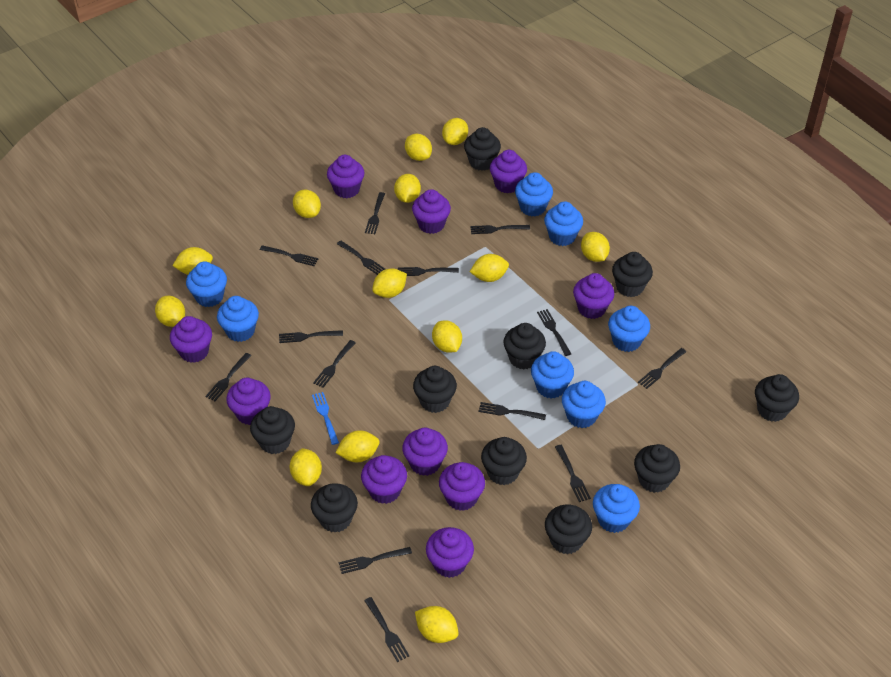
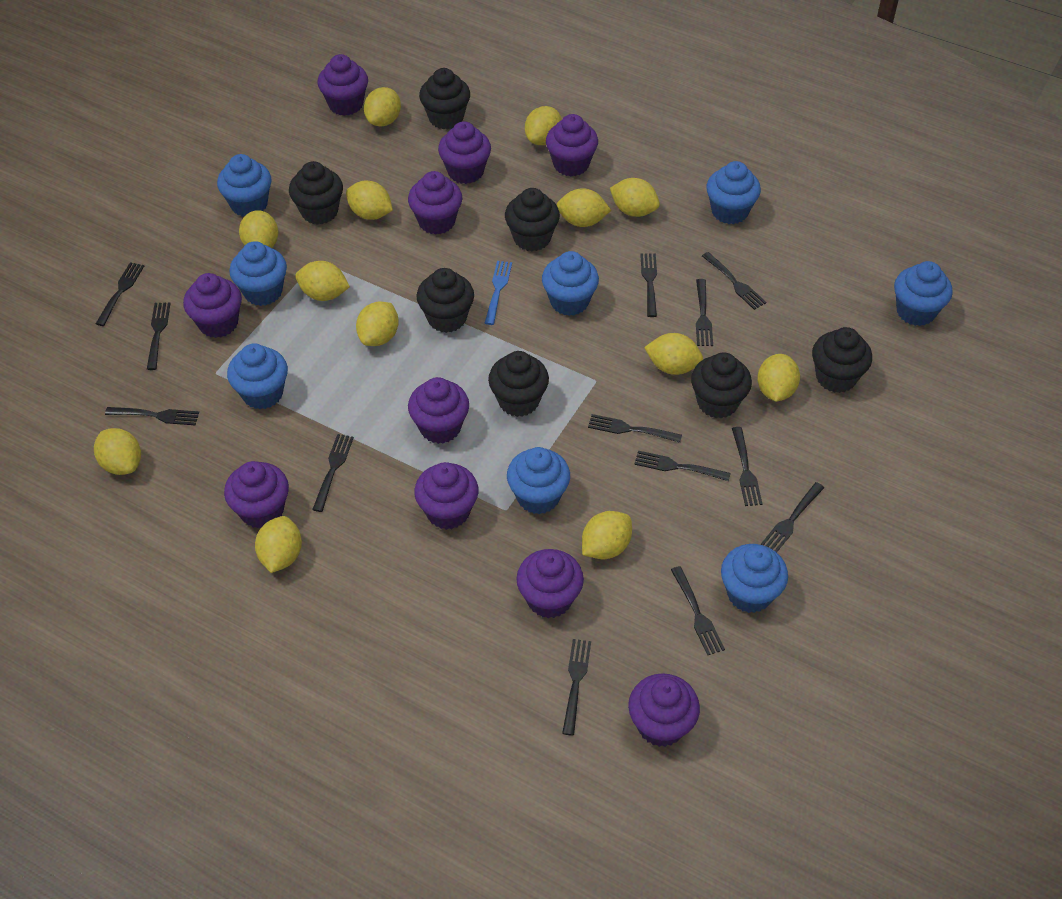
black cupcake: 10 -> 7
black fork: 14 -> 13

